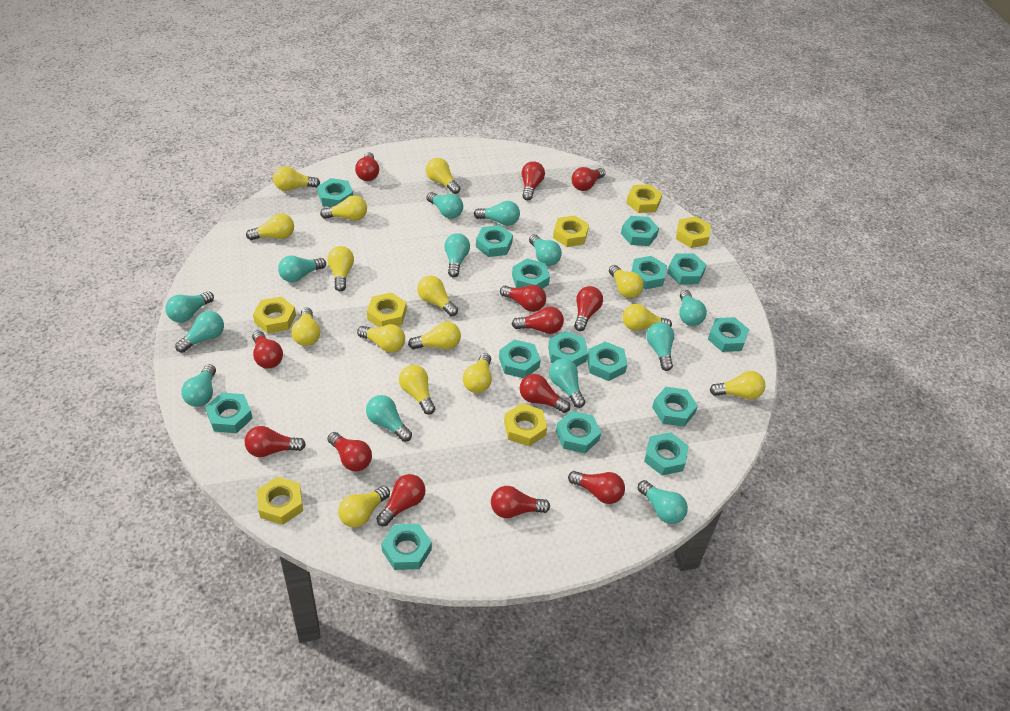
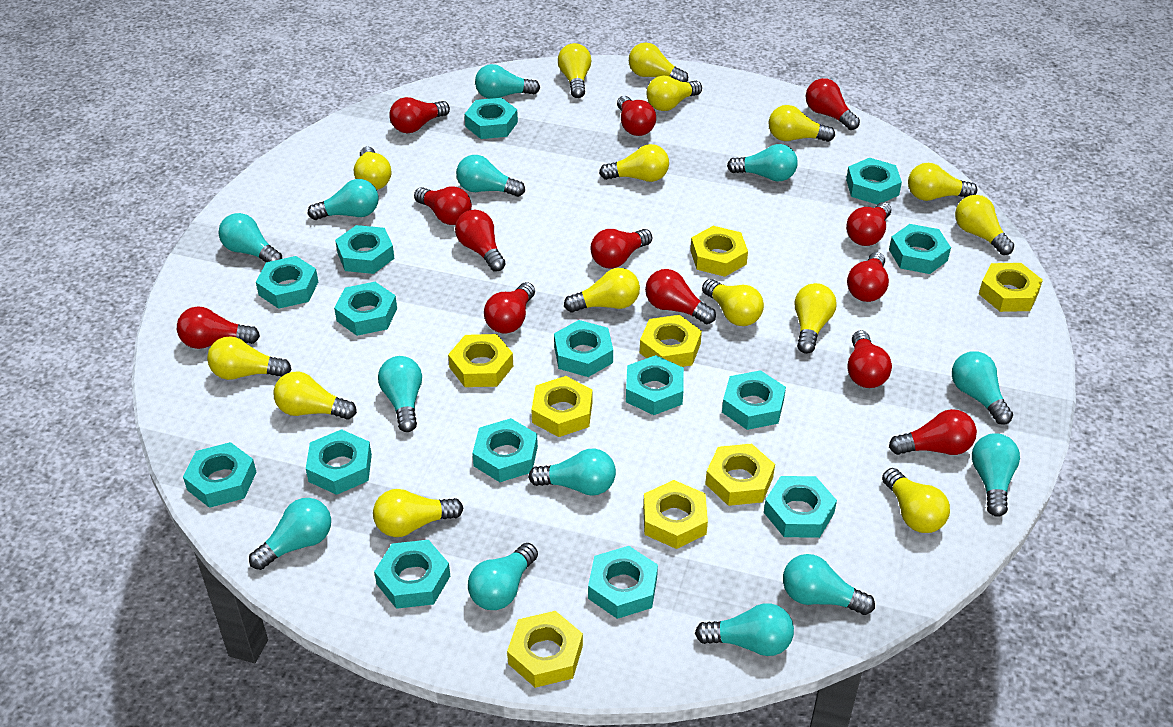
yellow nut: 7 -> 8

